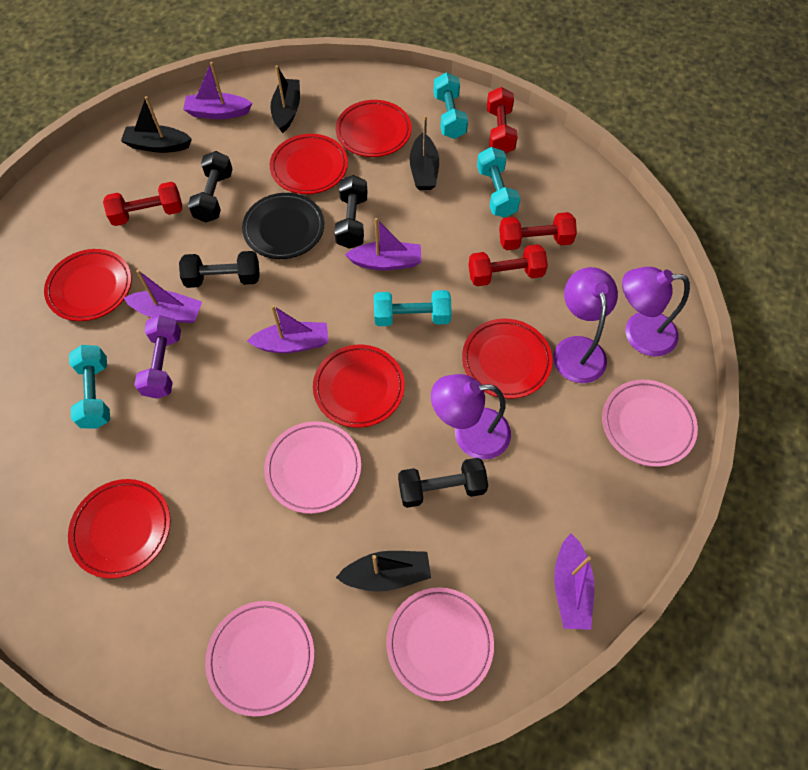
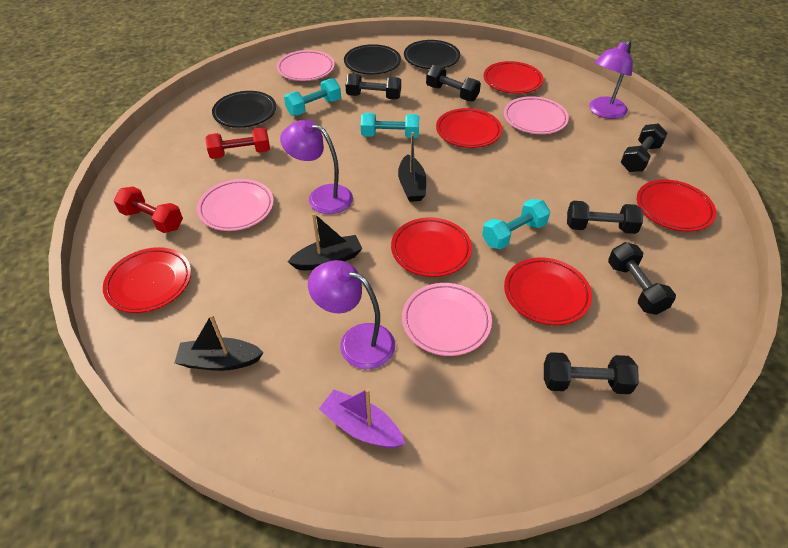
black boat: 4 -> 3
black dumbbell: 4 -> 6
black plate: 1 -> 3
purple boat: 5 -> 1
purple dumbbell: 1 -> 0
red dumbbell: 4 -> 2
turquoise dumbbell: 4 -> 3

